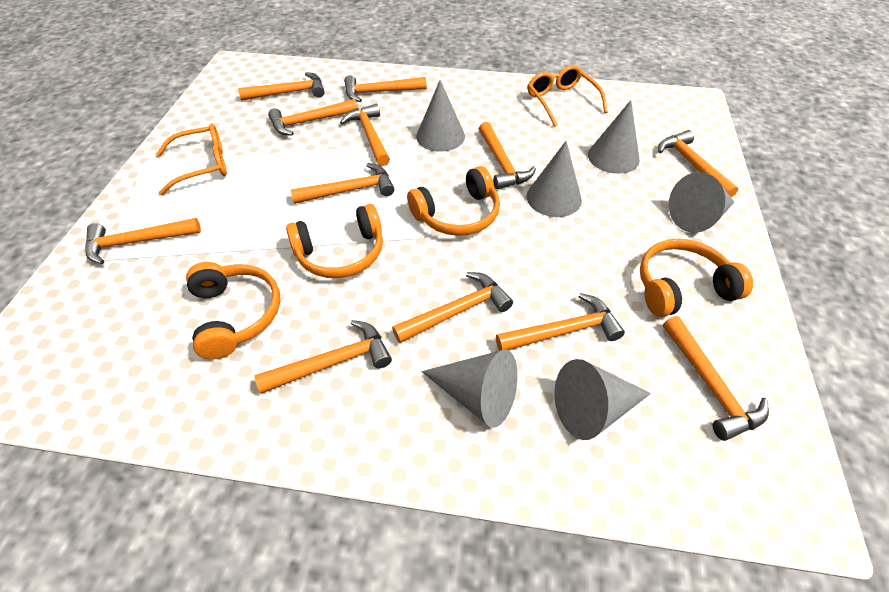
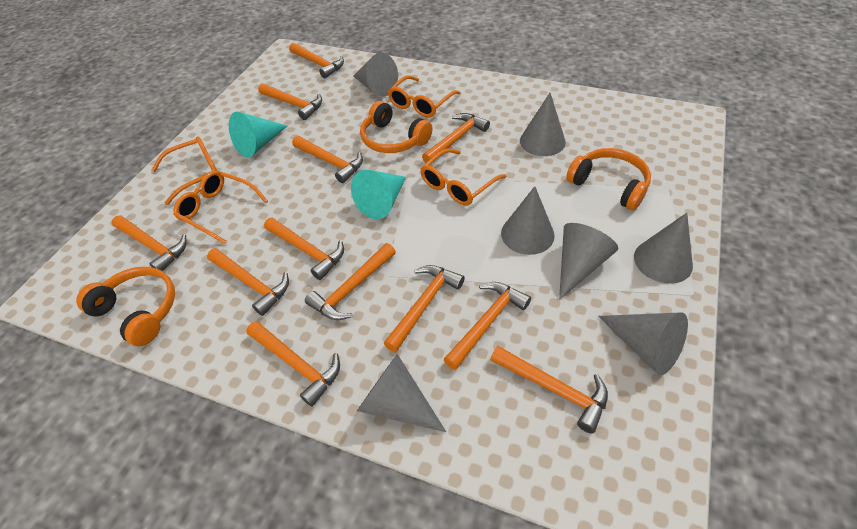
grey cone: 6 -> 7
orange glasses: 2 -> 4
orange headphones: 4 -> 3
turquoise cone: 0 -> 2

